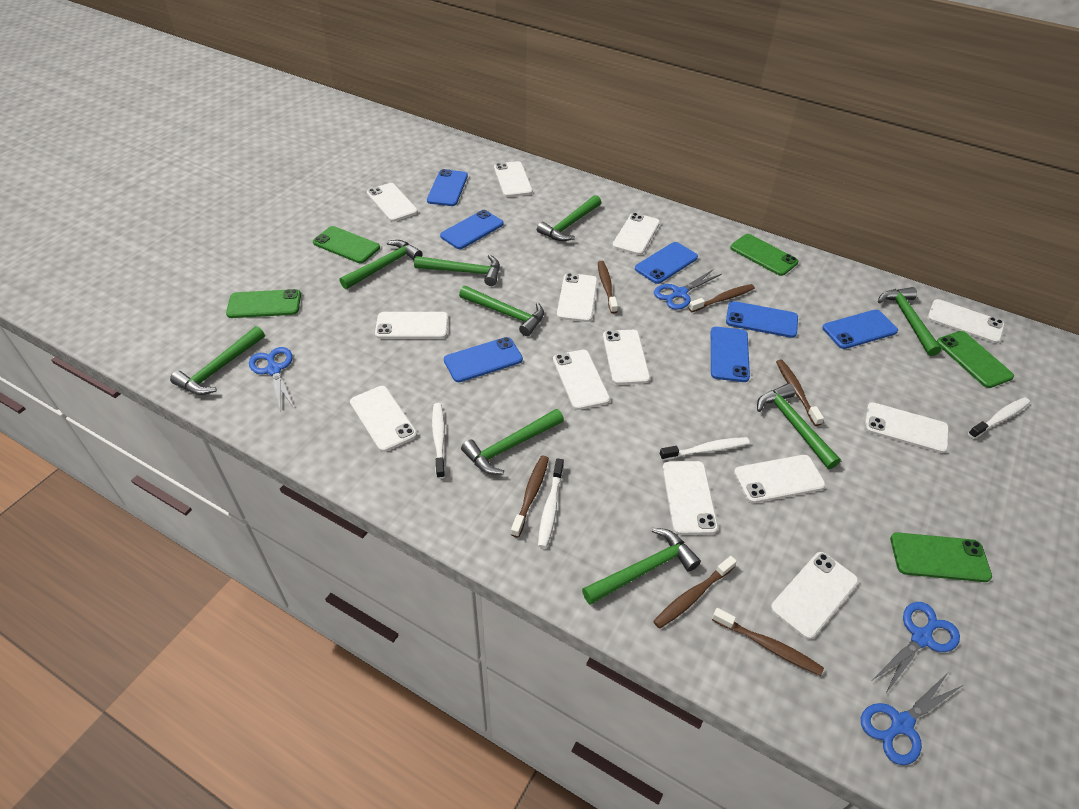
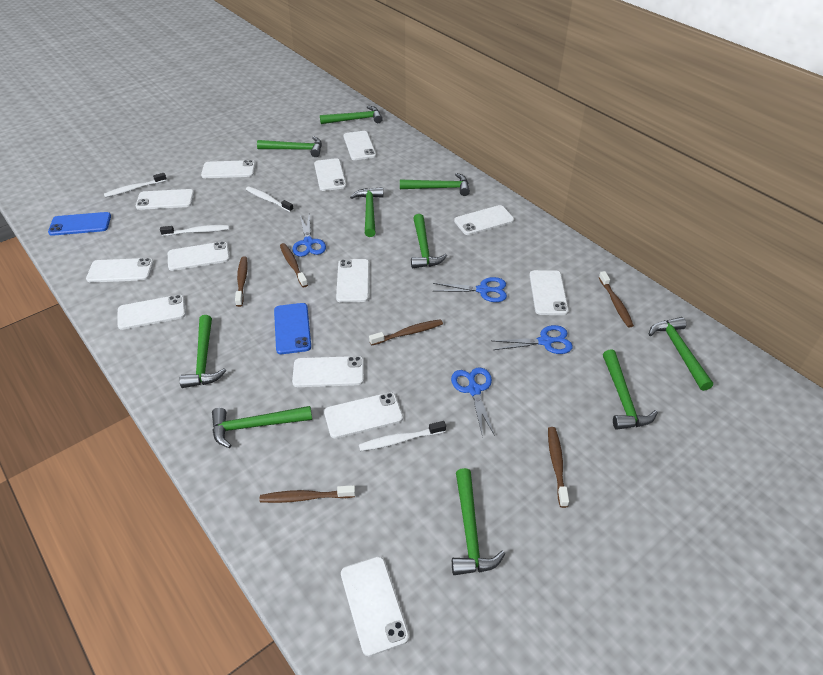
blue phone: 7 -> 2
green hammer: 9 -> 10
green phone: 5 -> 0

